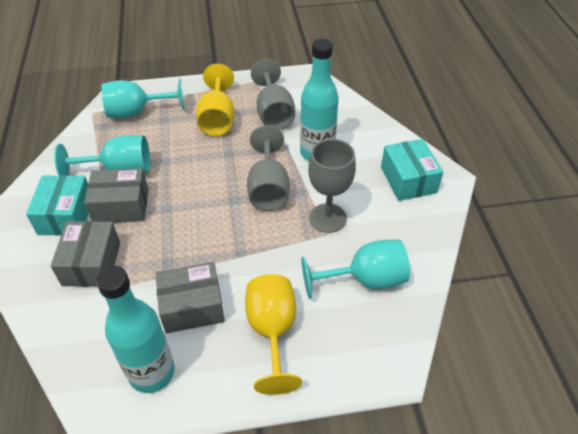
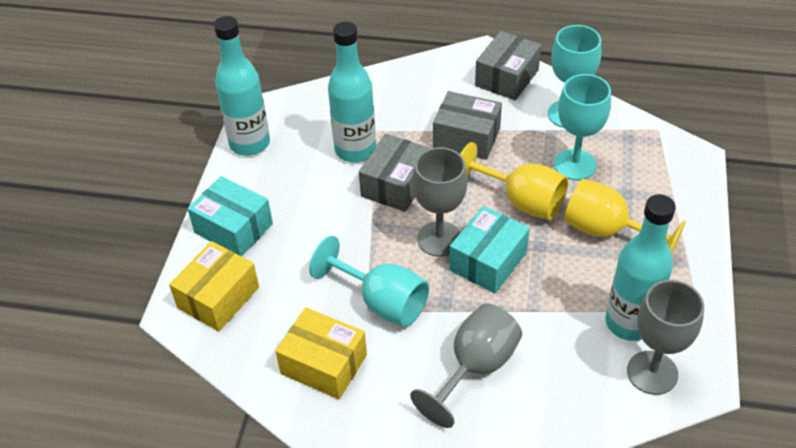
turquoise bottle: 2 -> 3
yellow box: 0 -> 2

